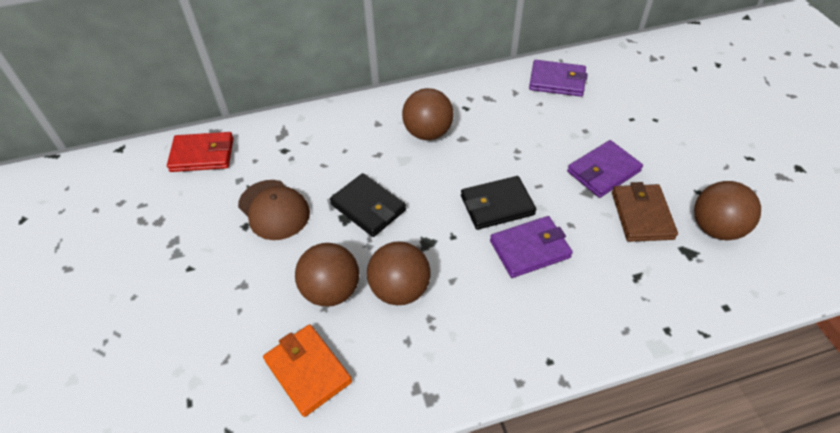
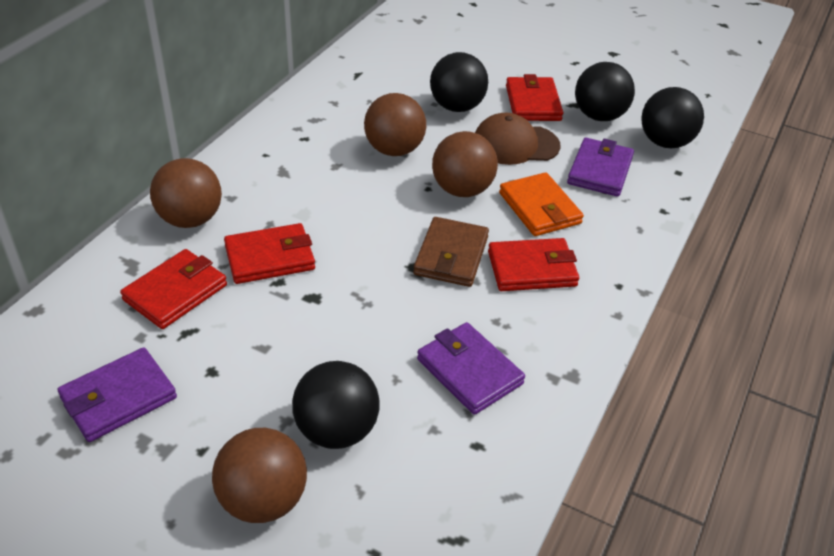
black ball: 0 -> 4
black wallet: 2 -> 0
red wallet: 1 -> 4

